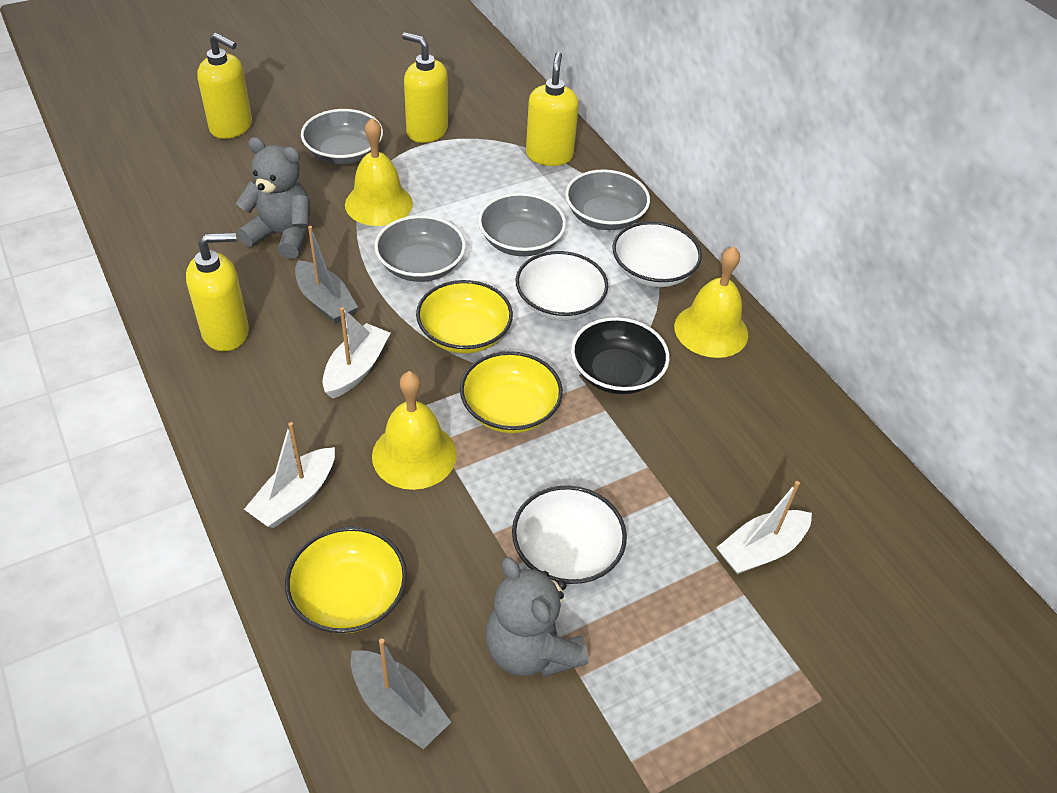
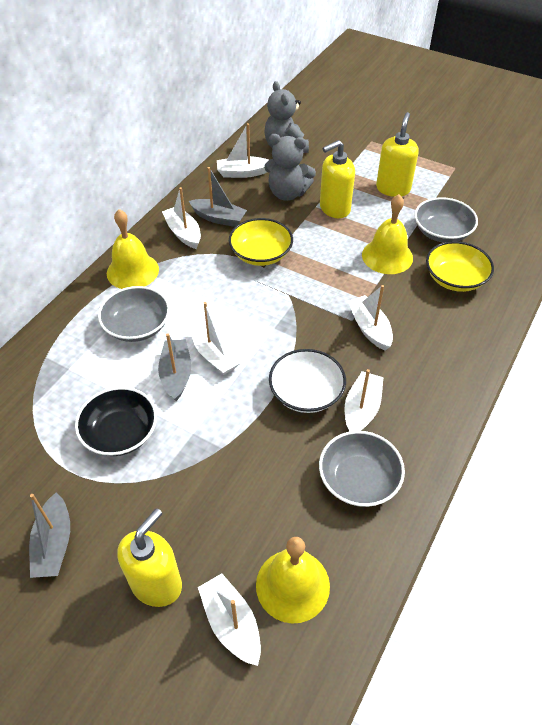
grey boat: 2 -> 3
grey bowl: 4 -> 3
white boat: 3 -> 6
white bowl: 3 -> 1
yellow bowl: 3 -> 2
yellow soap dispenser: 4 -> 3

